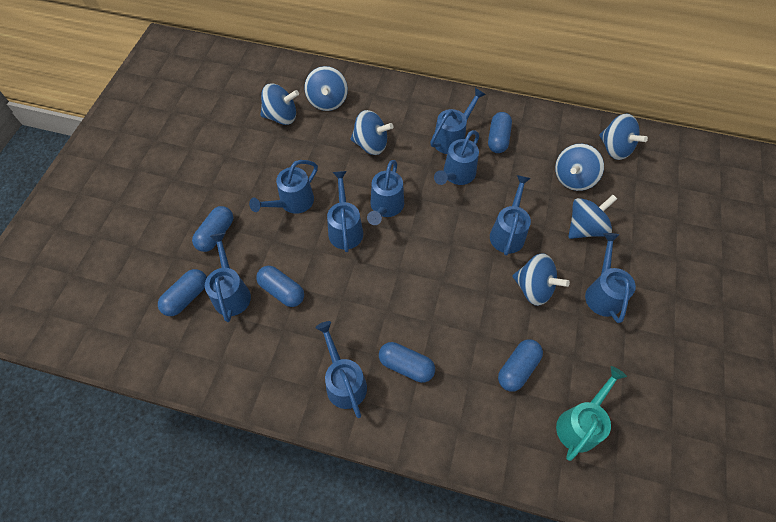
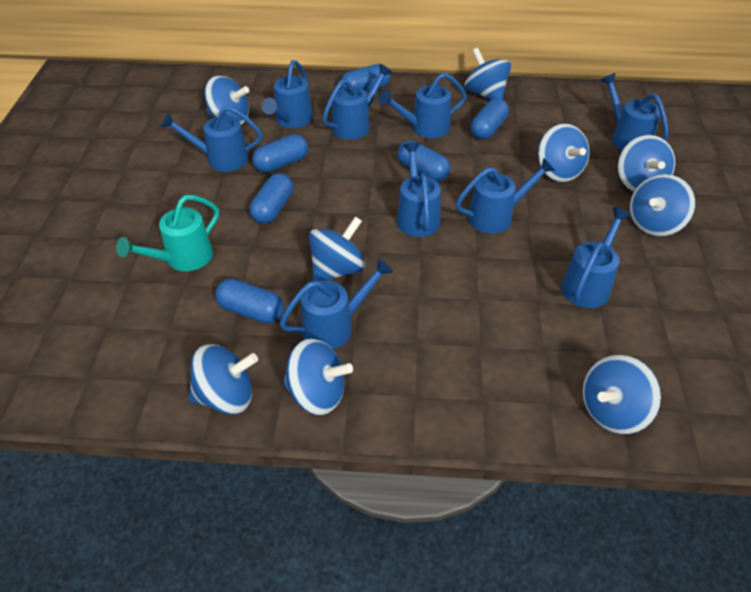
blue spinning top: 7 -> 9

